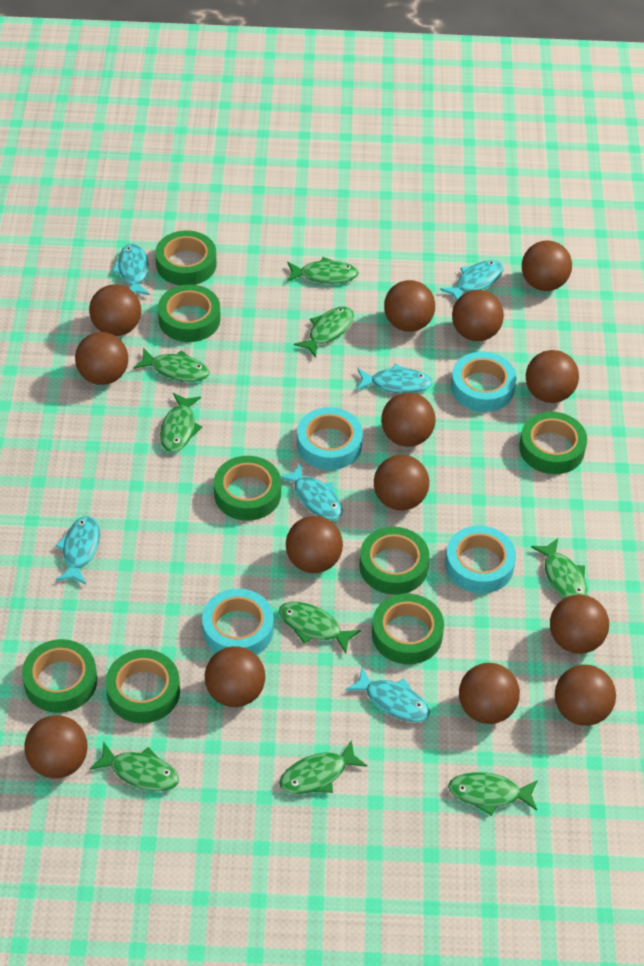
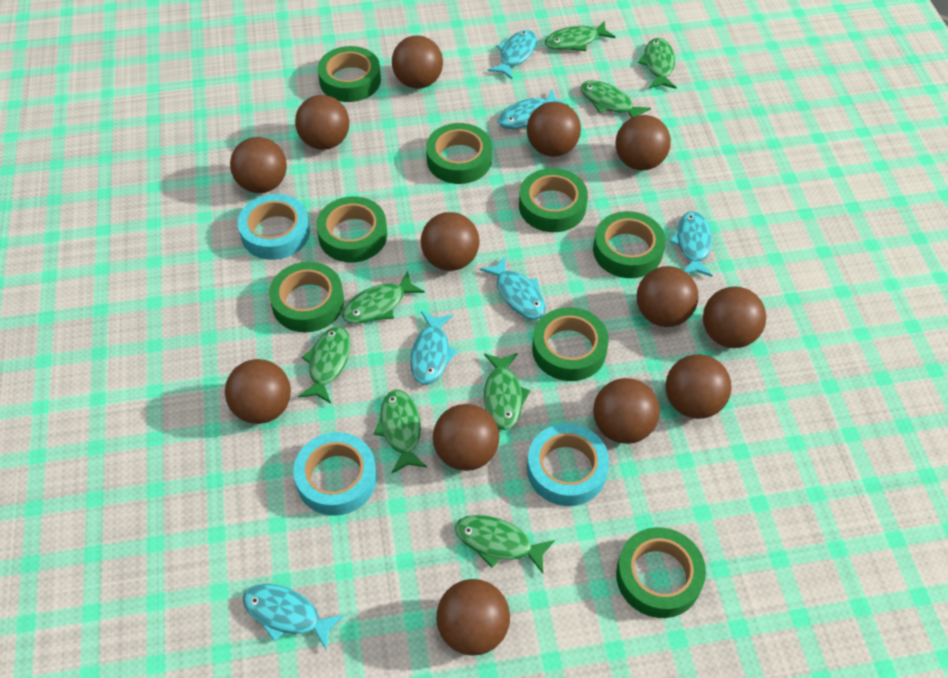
brown ball: 14 -> 13
green fish: 9 -> 8
turquoise tape: 4 -> 3

